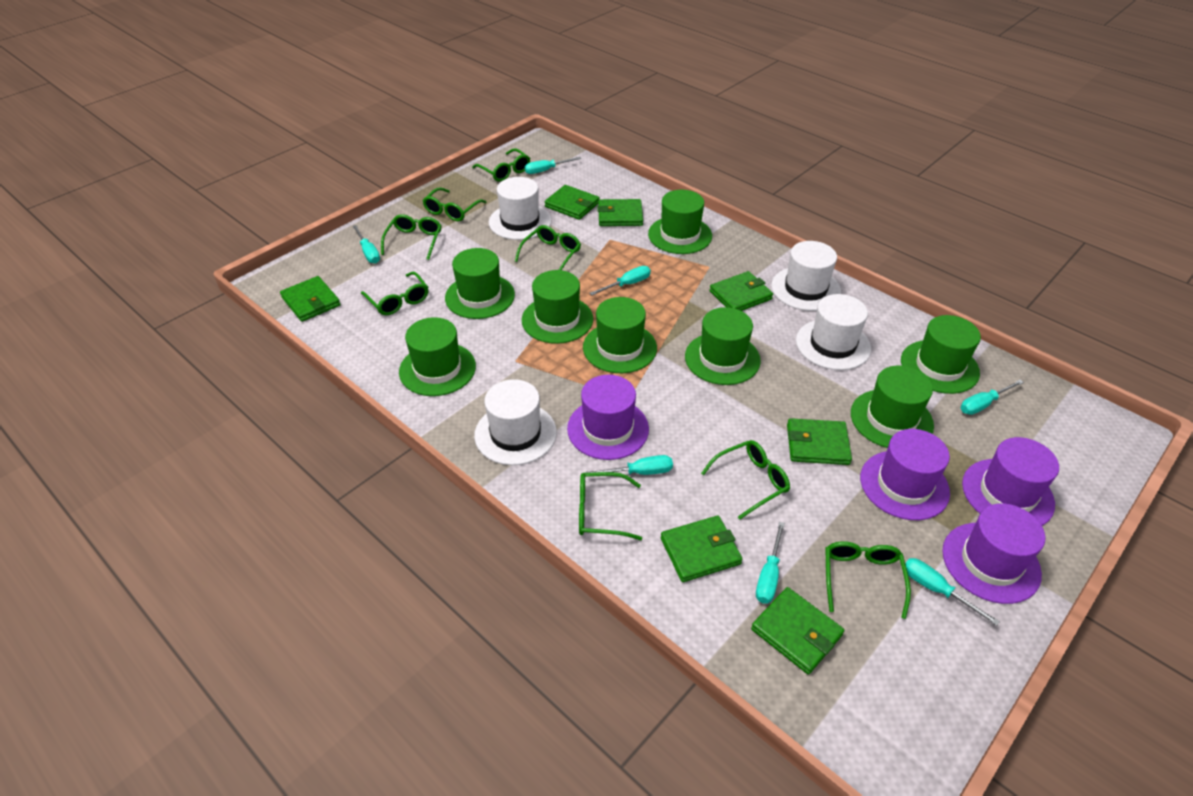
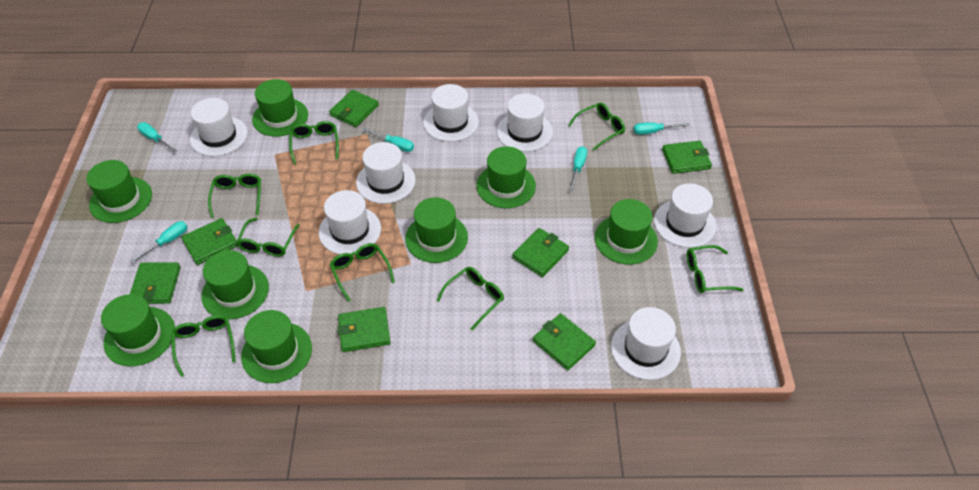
purple hat: 4 -> 0
turquoise screwdriver: 7 -> 5
white hat: 4 -> 7

